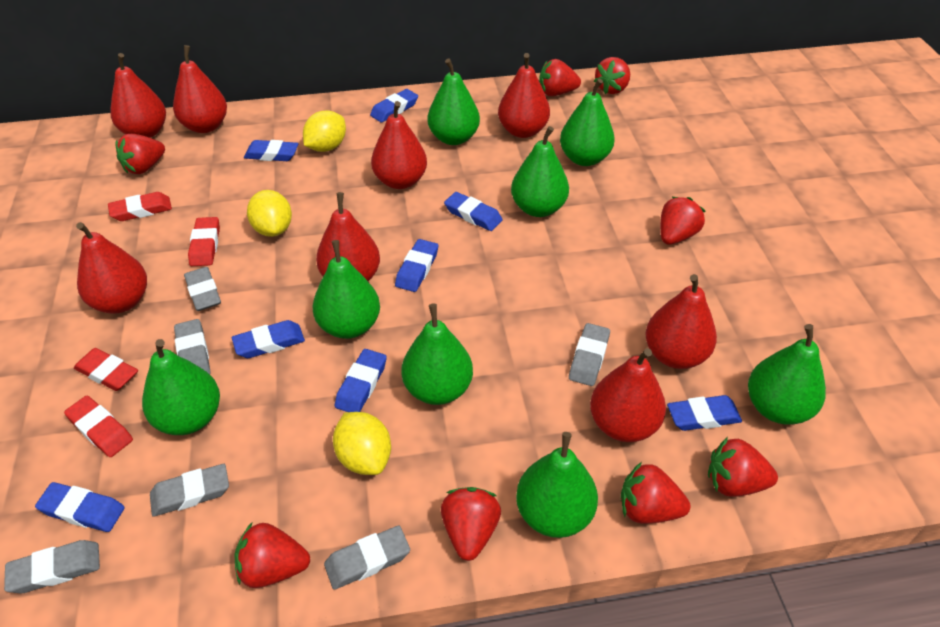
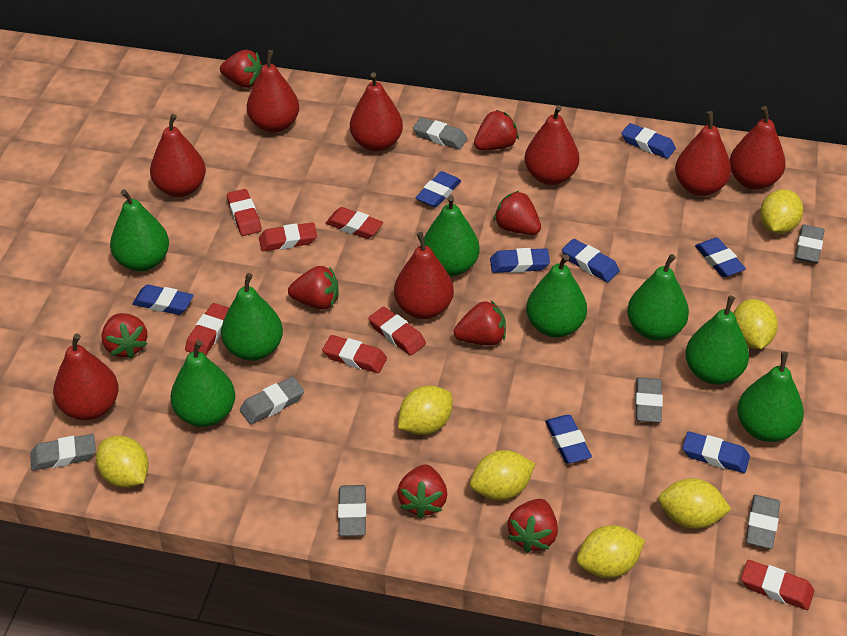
grey eraser: 6 -> 7
red eraser: 4 -> 7
yellow lemon: 3 -> 7

